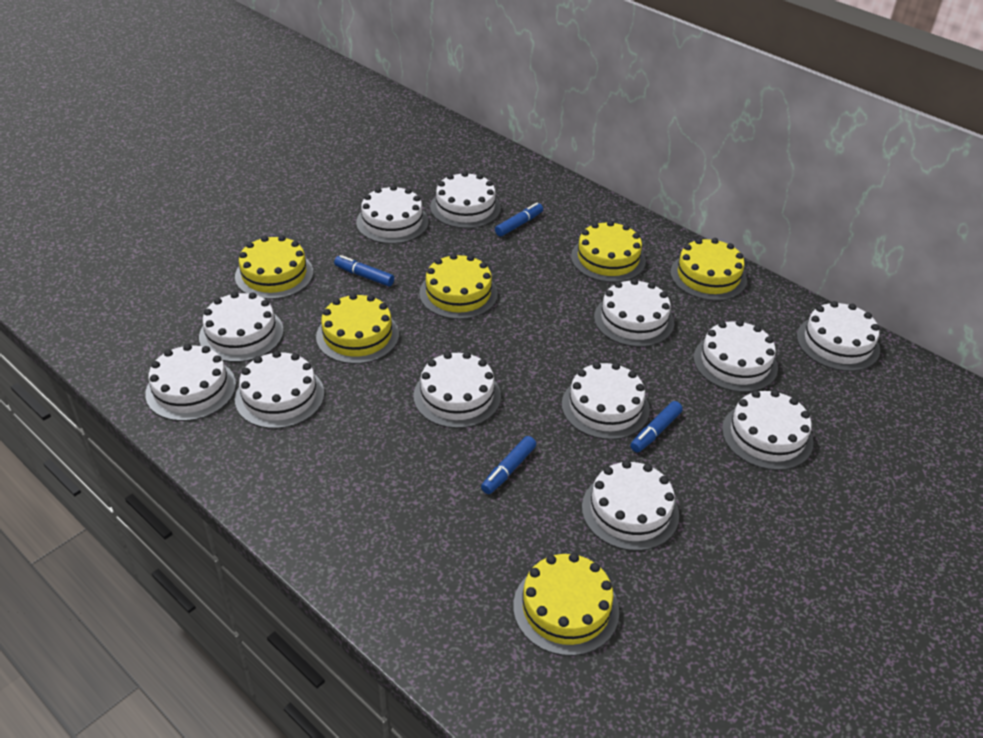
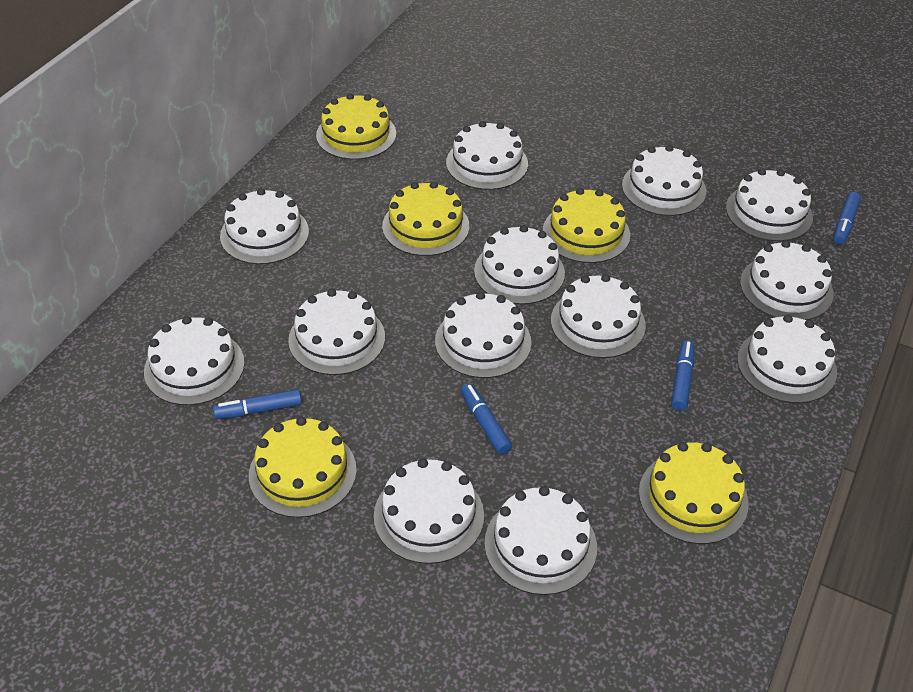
white cake: 12 -> 13
yellow cake: 6 -> 5

